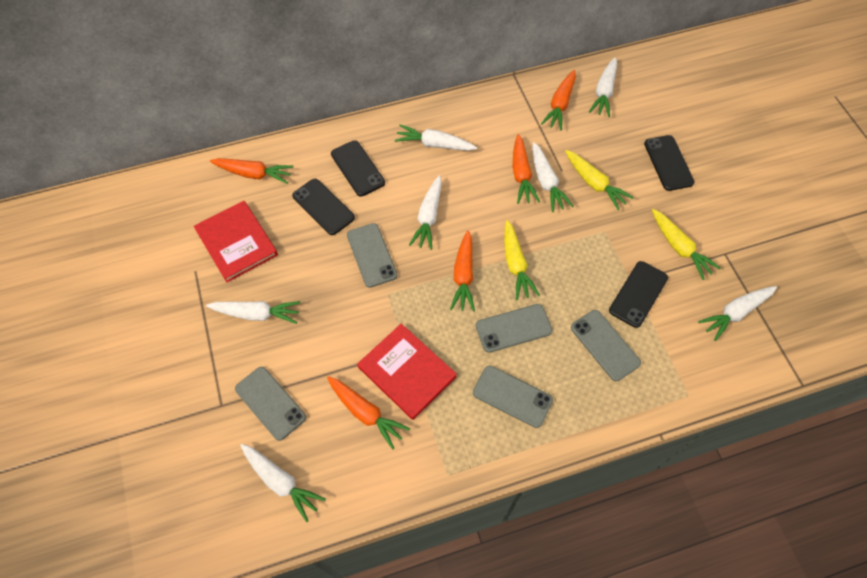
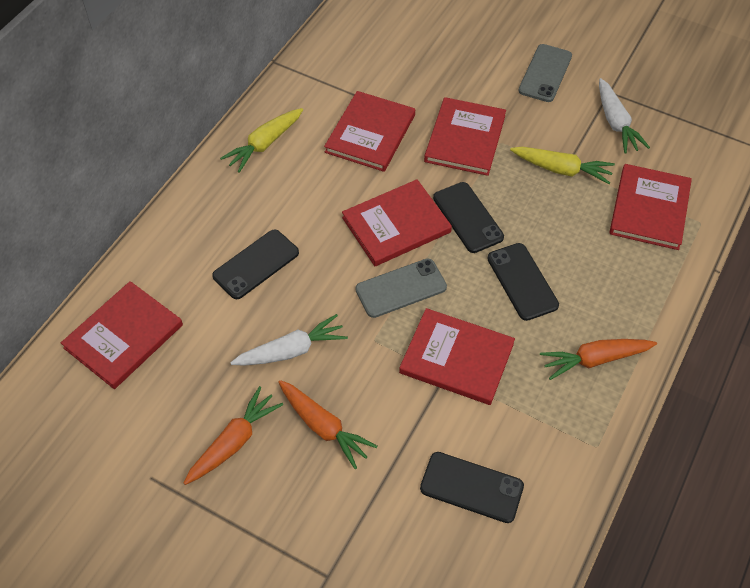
grey phone: 5 -> 2
orange carrot: 5 -> 3
red book: 2 -> 6
white carrot: 7 -> 2
yellow carrot: 3 -> 2

